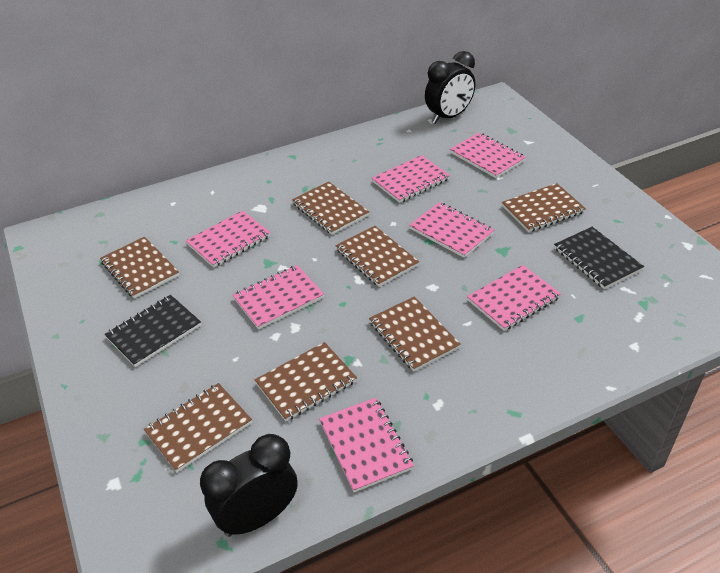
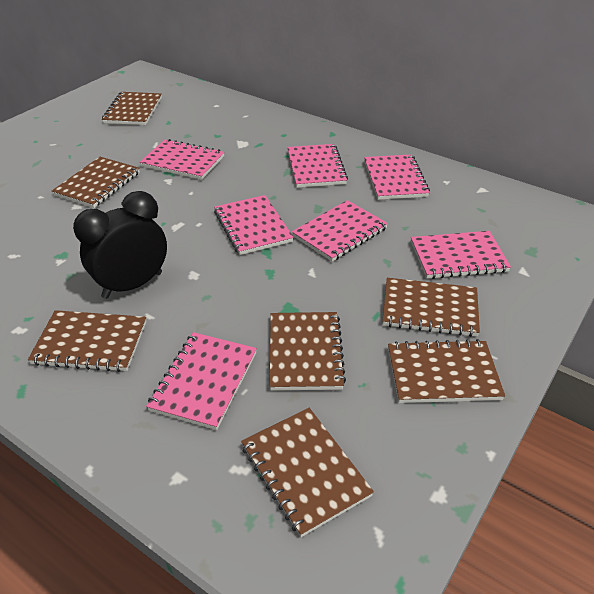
black clock: 2 -> 1
black notebook: 2 -> 0

